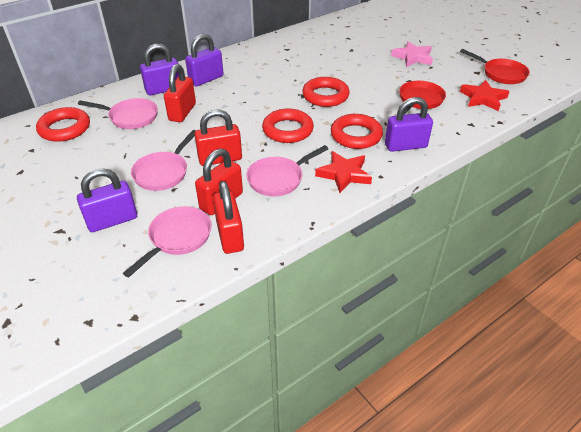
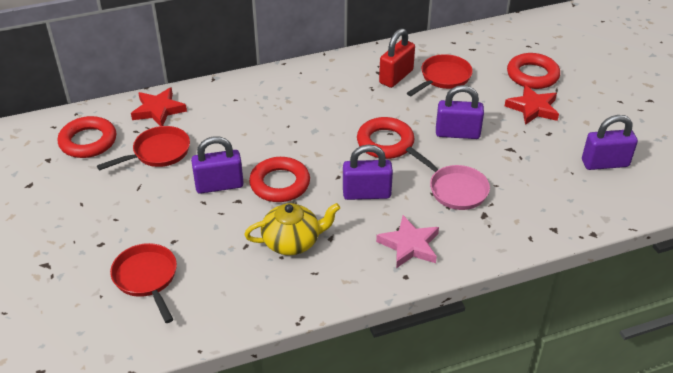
pink pan: 4 -> 1
red padlock: 4 -> 1
red pan: 2 -> 3
yellow teapot: 0 -> 1

